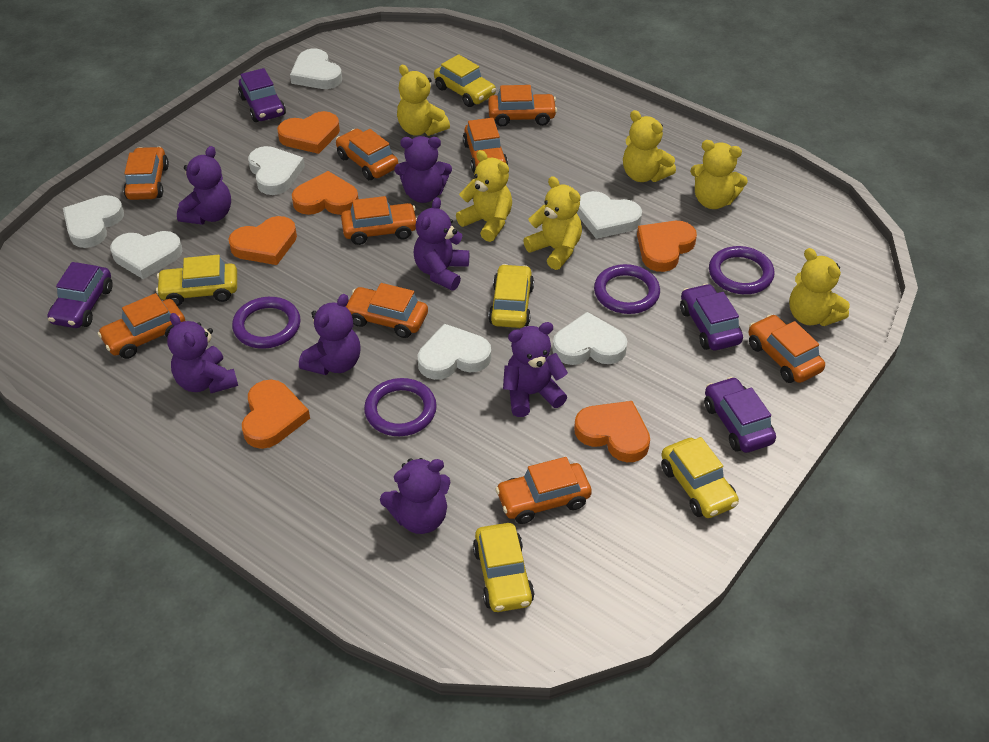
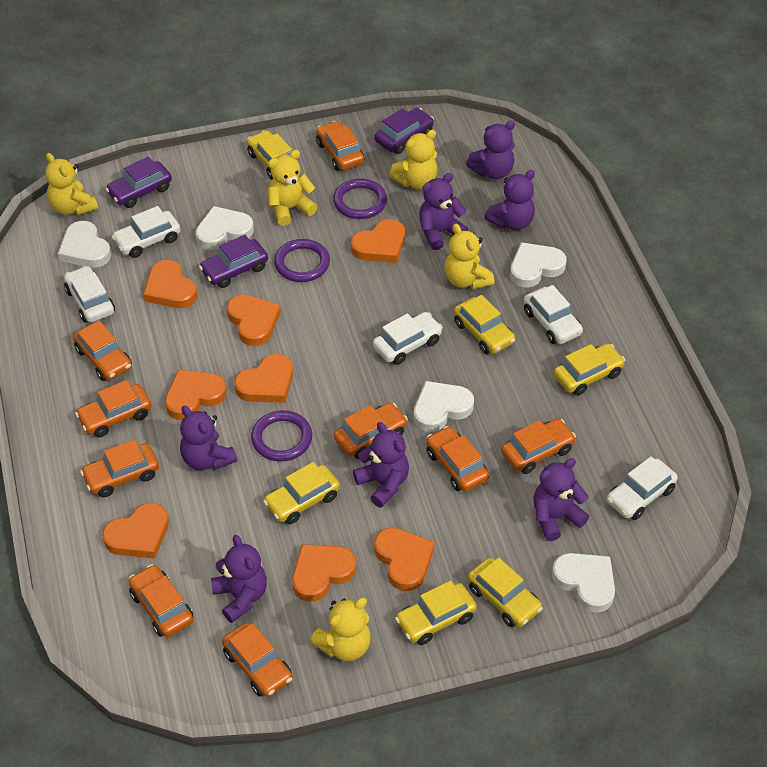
orange heart: 6 -> 8
purple car: 4 -> 3
purple ring: 4 -> 3
white car: 0 -> 5
white heart: 7 -> 5
yellow car: 5 -> 6
yellow teddy bear: 6 -> 5

